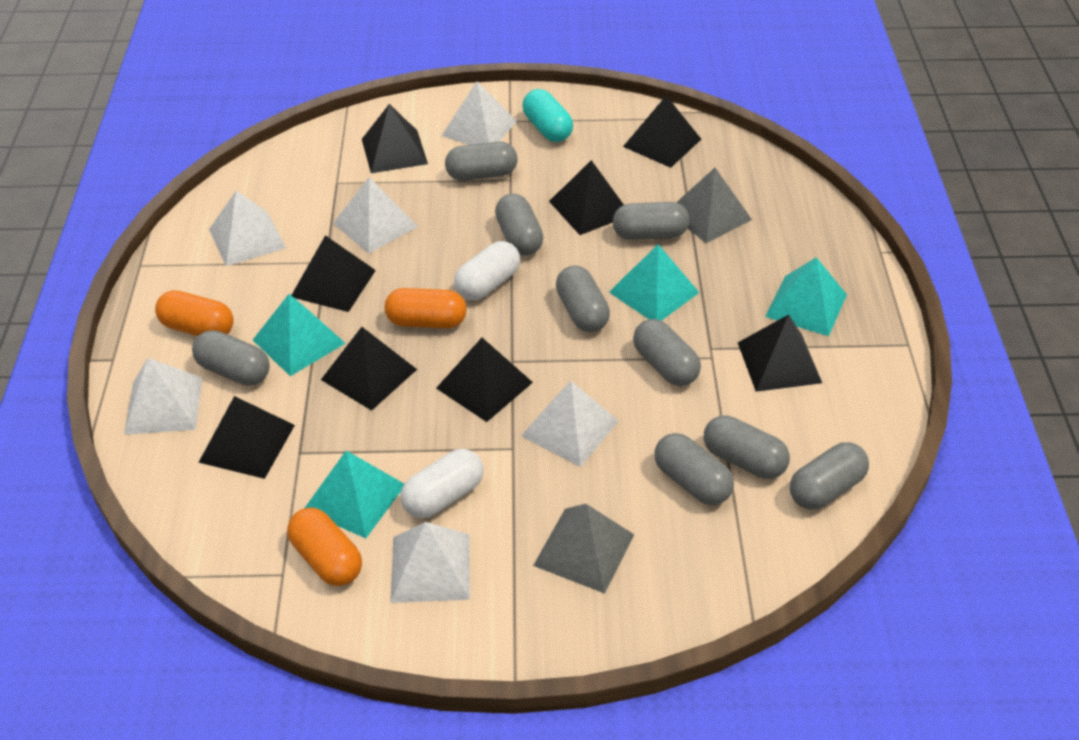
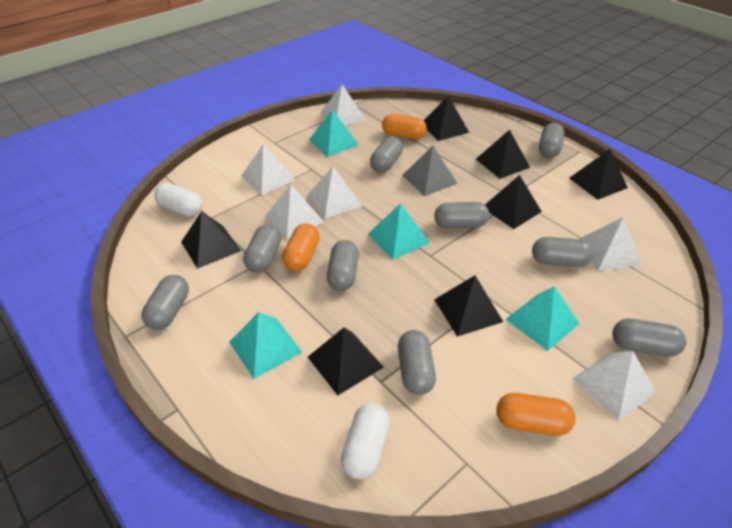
black pyramid: 8 -> 7
grey pyramid: 2 -> 1
turquoise capsule: 1 -> 0

